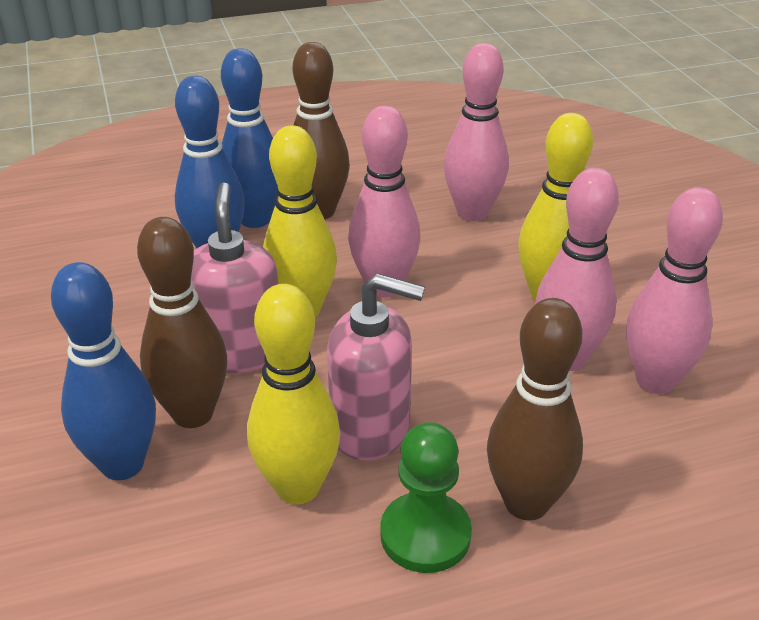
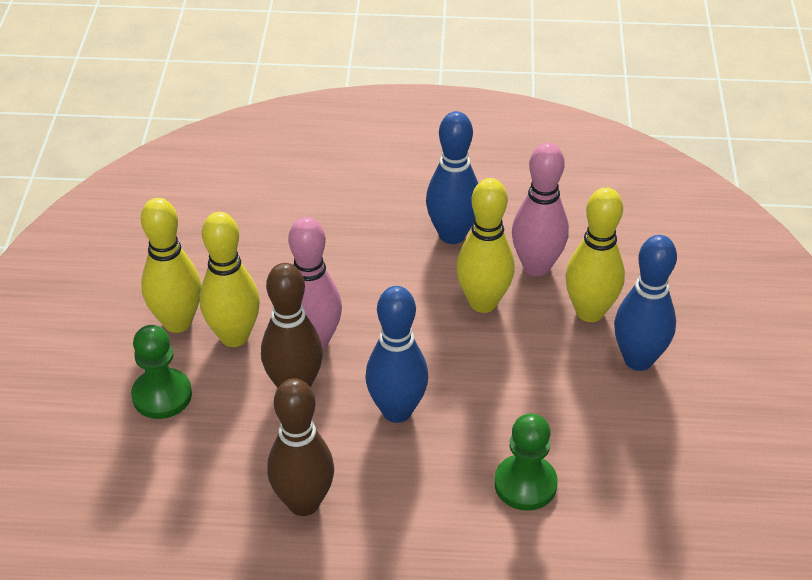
brown bowling pin: 3 -> 2
green pawn: 1 -> 2
pink bowling pin: 4 -> 2
pink soap dispenser: 2 -> 0
yellow bowling pin: 3 -> 4

